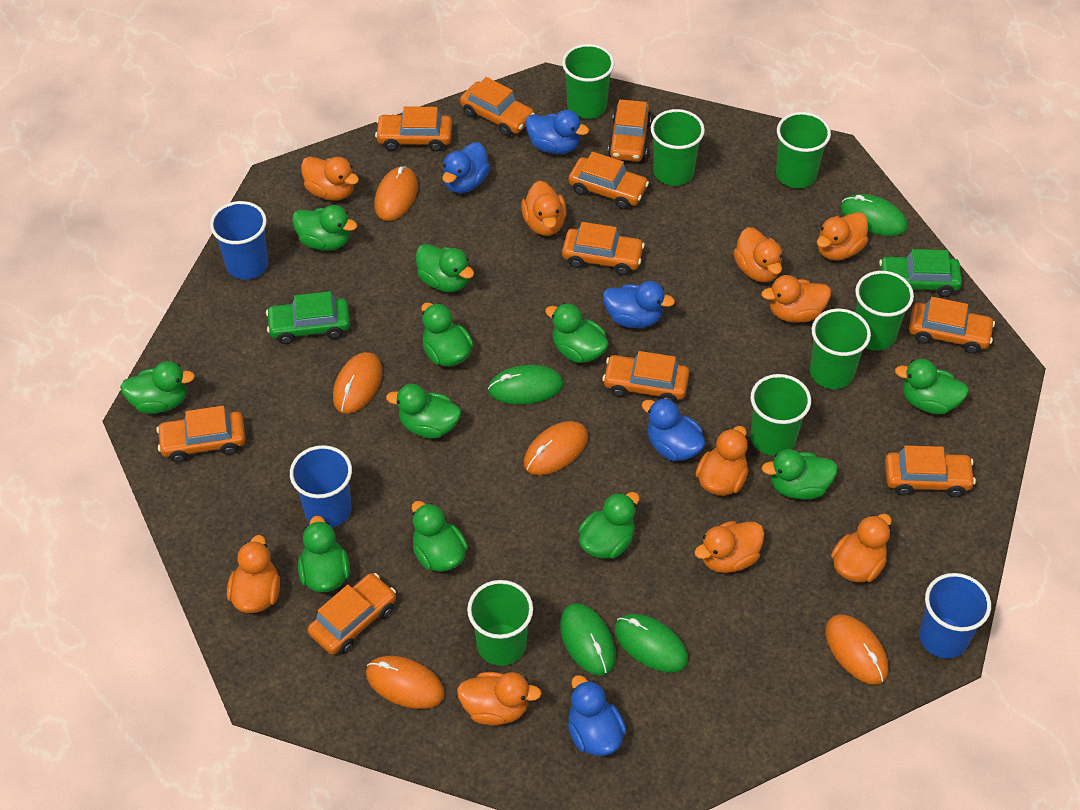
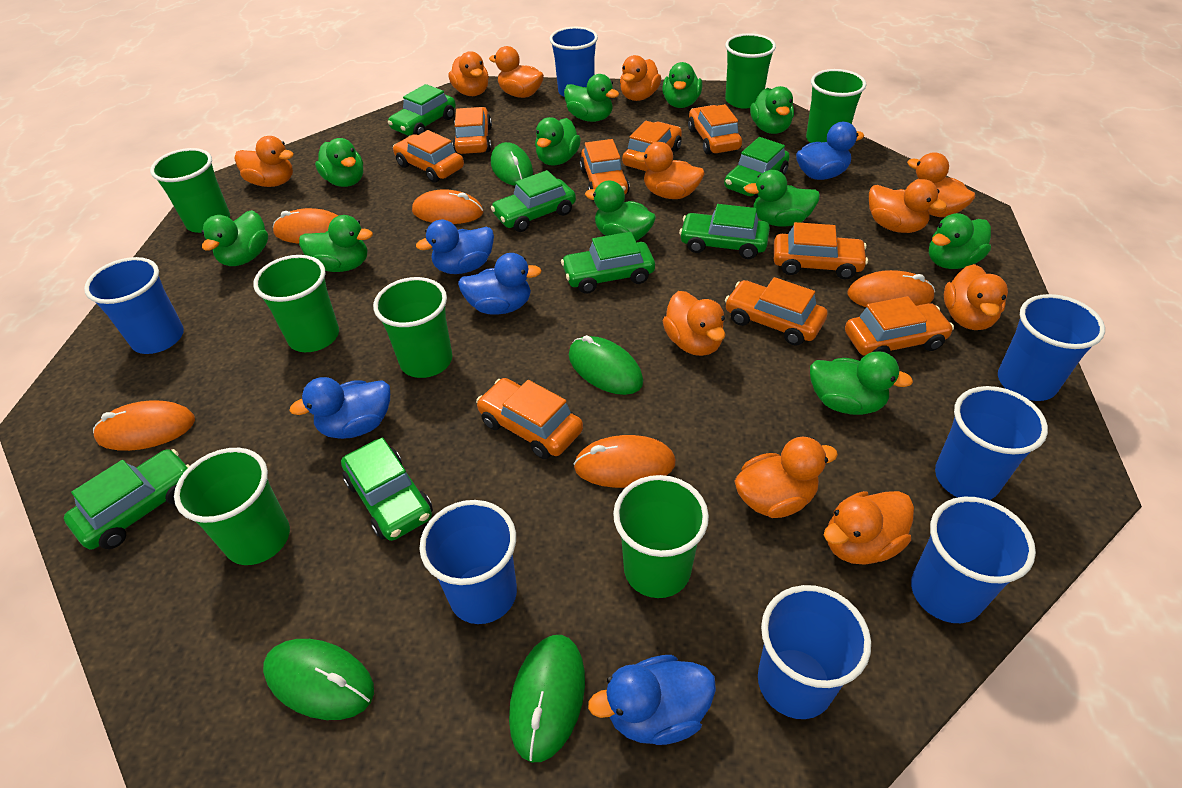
blue cup: 3 -> 7
green car: 2 -> 7
orange car: 10 -> 9
orange duck: 10 -> 11

